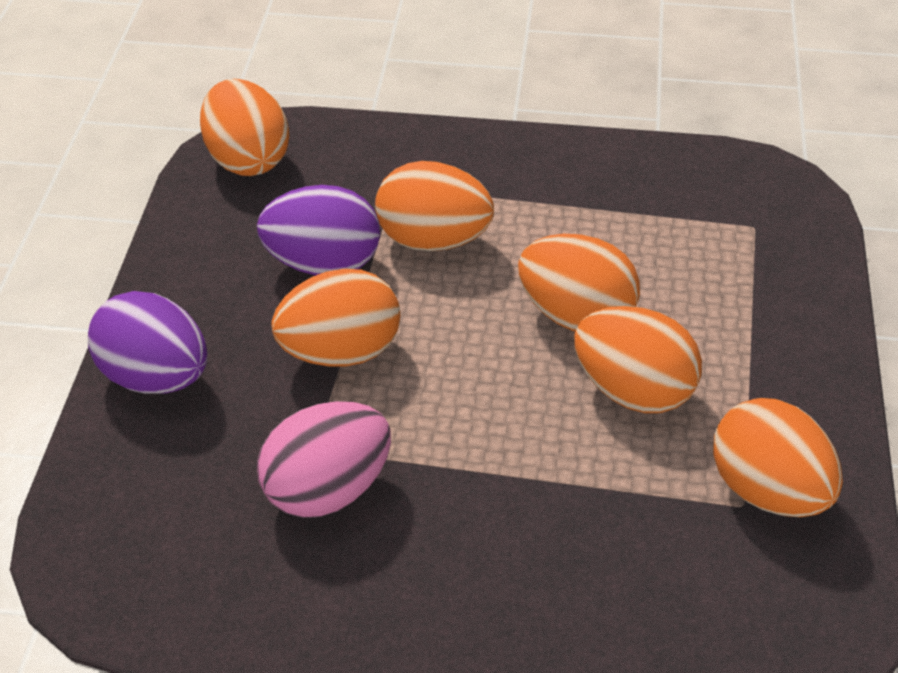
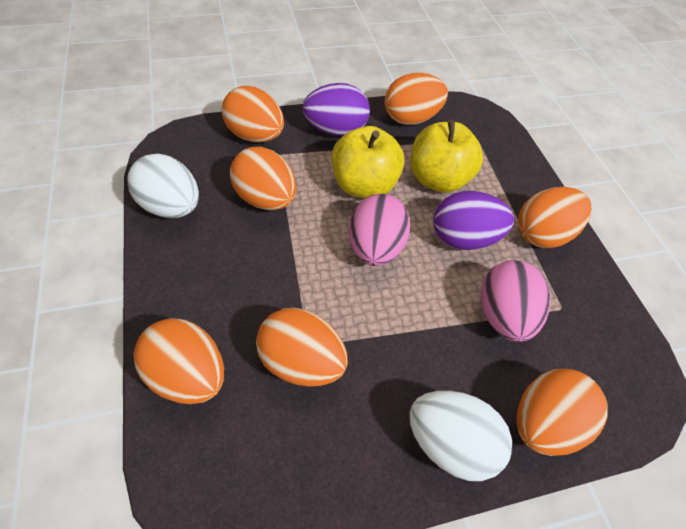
orange egg: 6 -> 7
pink egg: 1 -> 2
white egg: 0 -> 2
yellow apple: 0 -> 2

